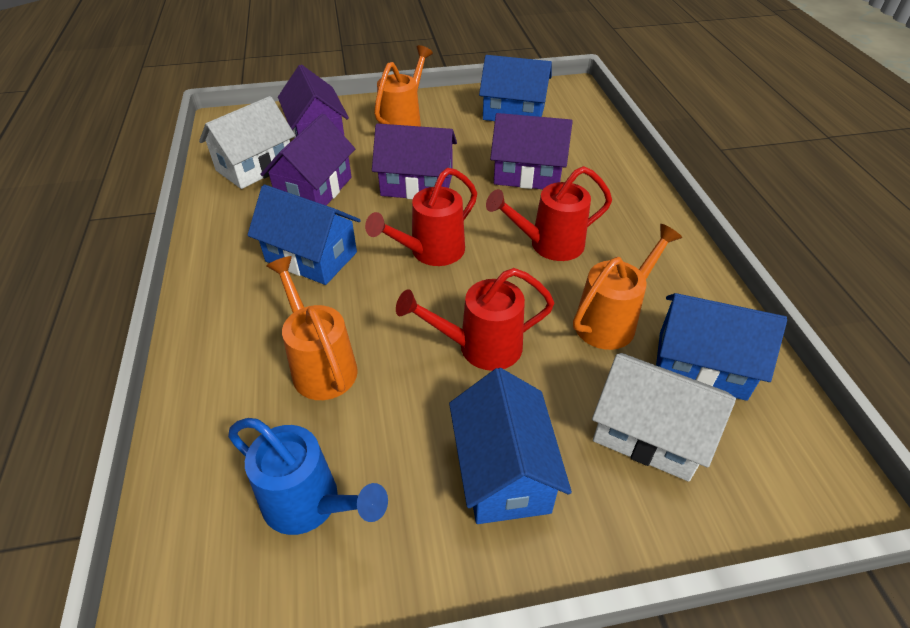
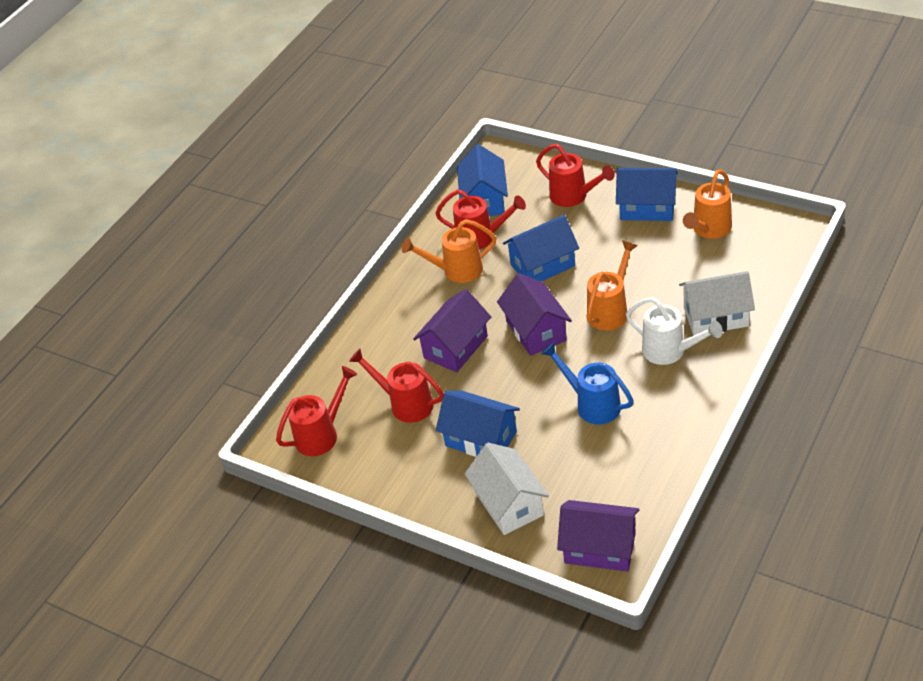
purple house: 4 -> 3
red watering can: 3 -> 4
white watering can: 0 -> 1

